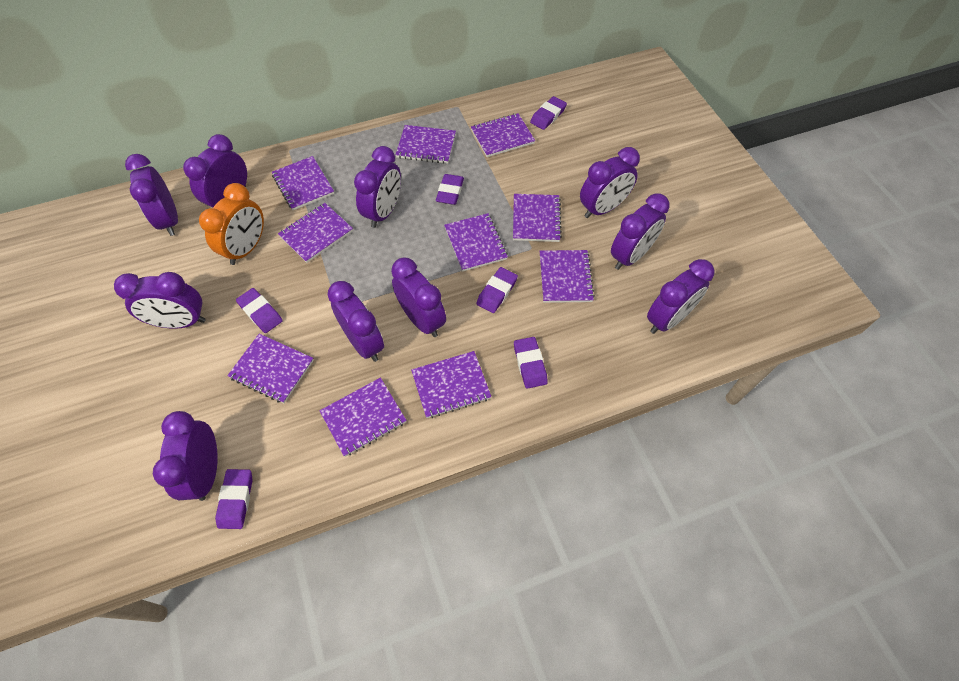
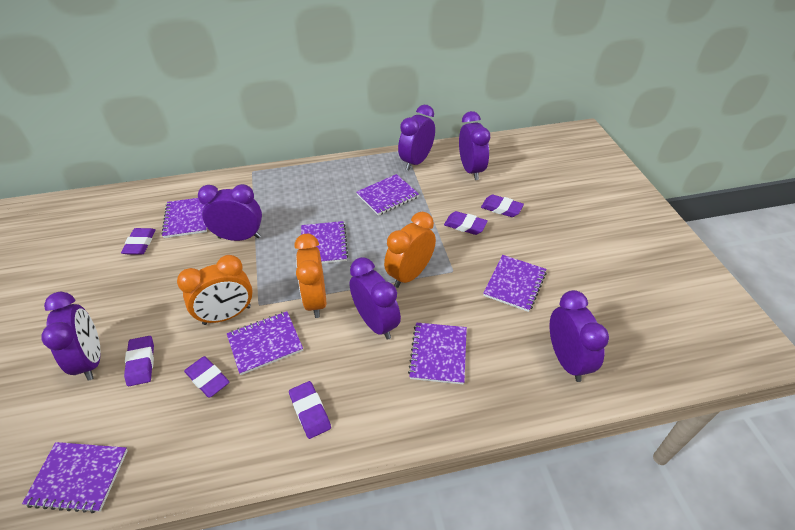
orange clock: 1 -> 3
purple clock: 10 -> 6
purple notebook: 10 -> 7

